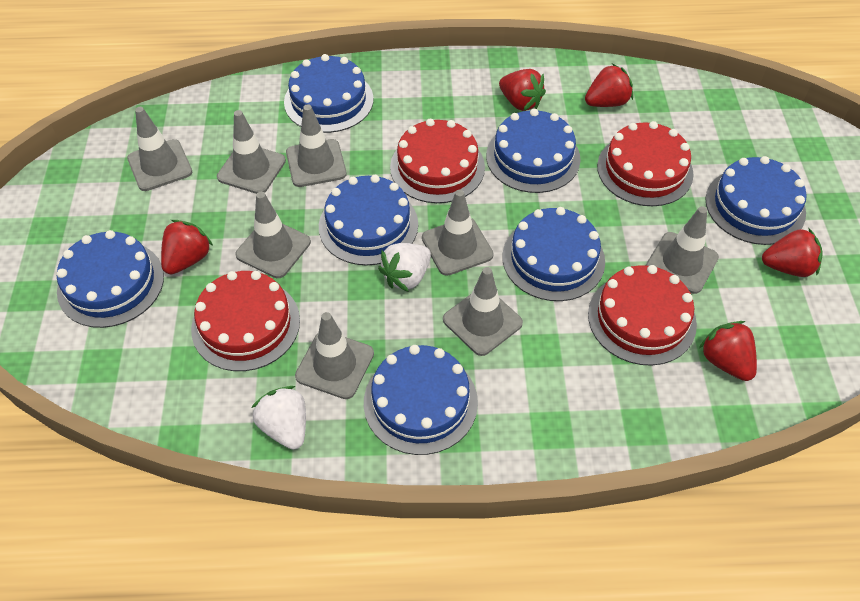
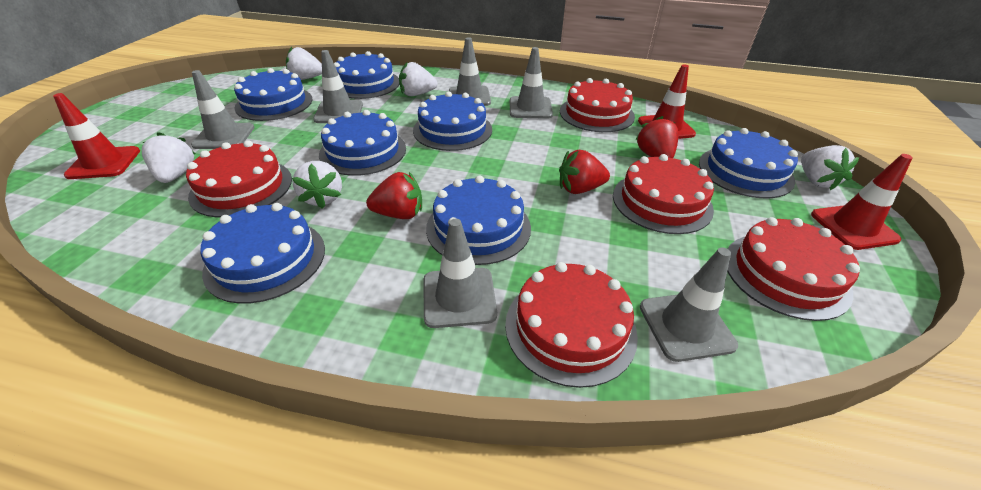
grey traffic cone: 8 -> 6
red cake: 4 -> 5
red strawberry: 5 -> 3
red traffic cone: 0 -> 3
white strawberry: 2 -> 5

